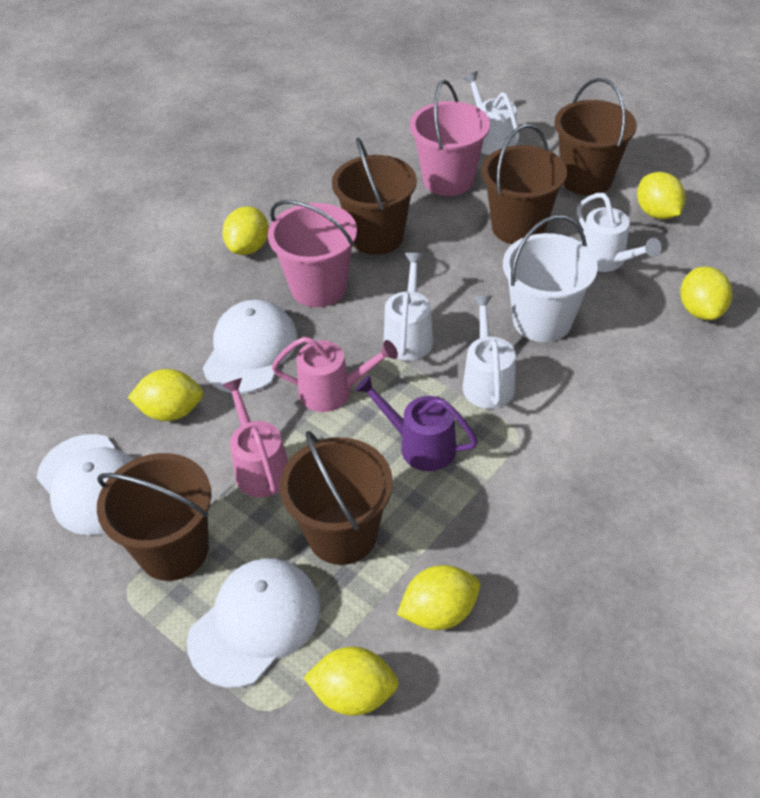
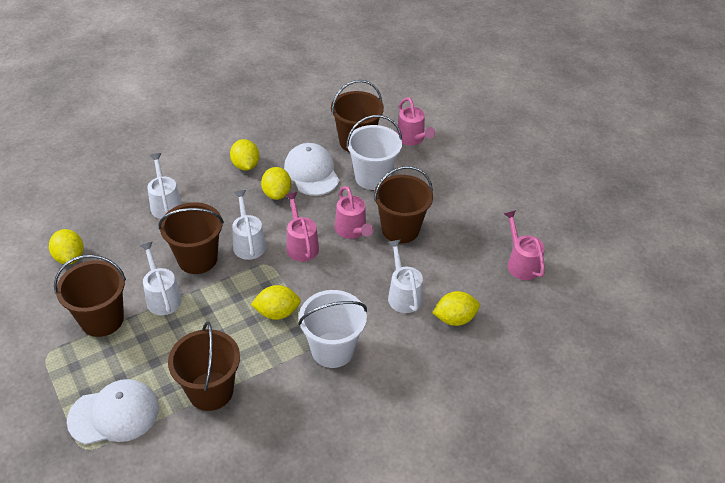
pink bucket: 2 -> 0
pink watering can: 2 -> 4
purple watering can: 1 -> 0
white bucket: 1 -> 2
white cap: 3 -> 2
yellow lemon: 6 -> 5

